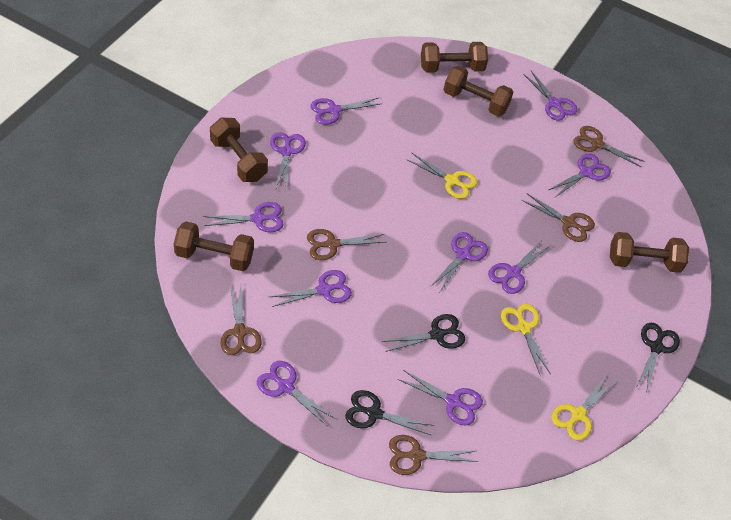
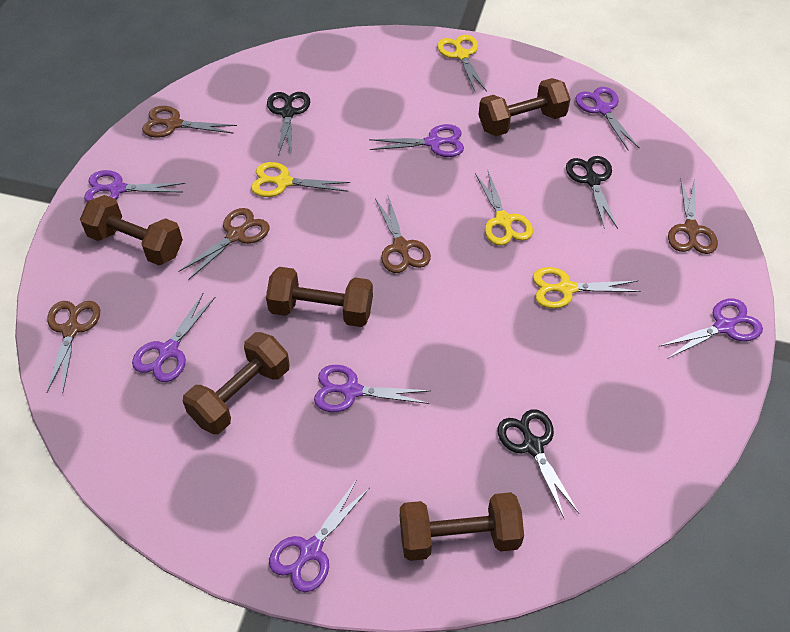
purple scissors: 10 -> 7
yellow scissors: 3 -> 4

